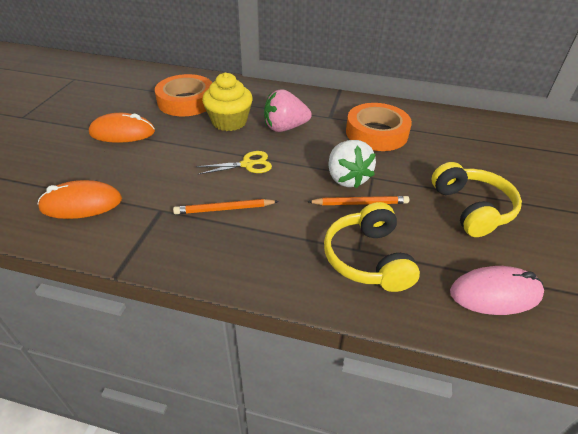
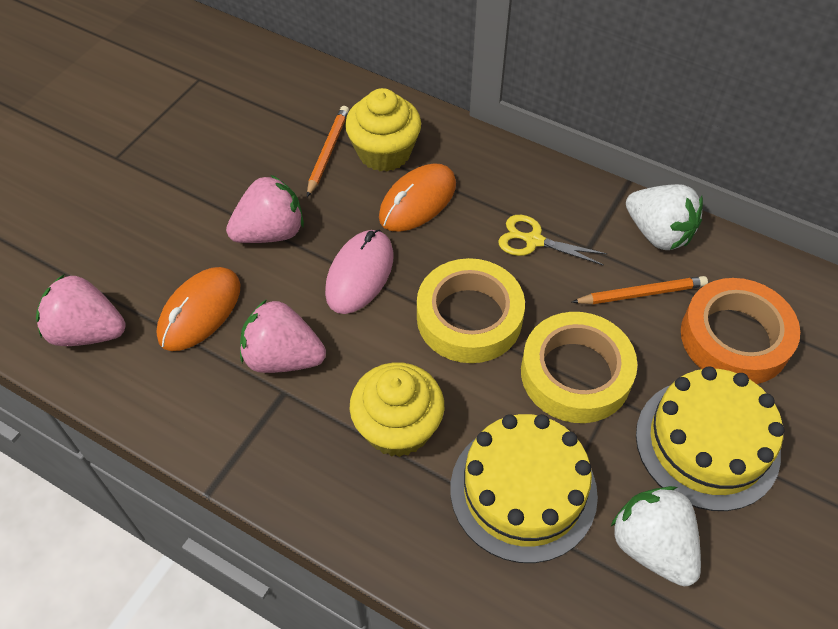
orange tape: 2 -> 1
pink strawberry: 1 -> 3
white strawberry: 1 -> 2
yellow cake: 0 -> 2
yellow cupcake: 1 -> 2
yellow headphones: 2 -> 0
yellow tape: 0 -> 2

